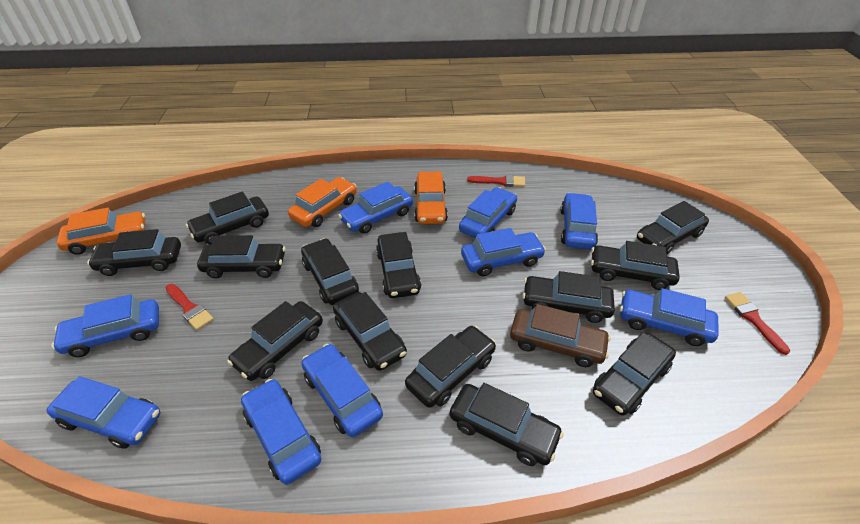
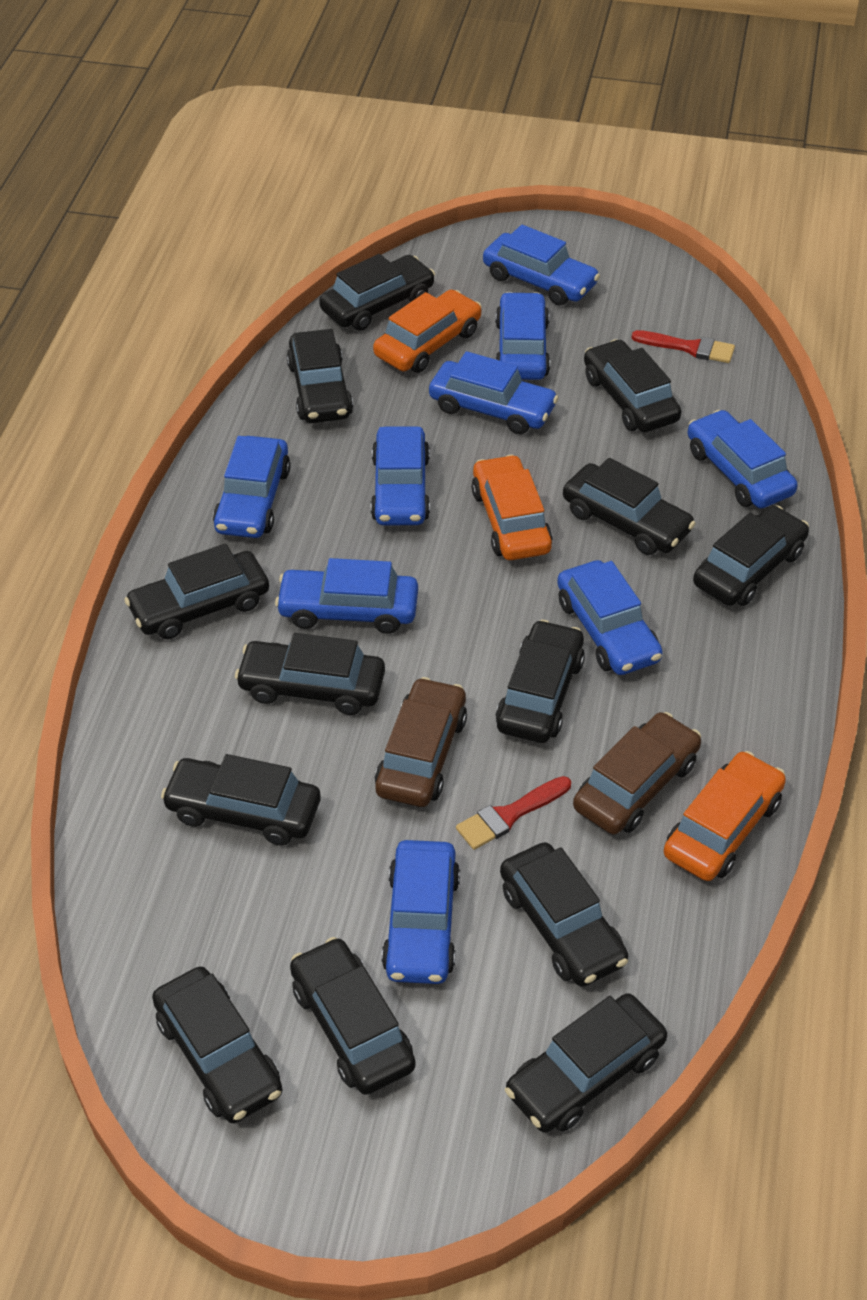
brown car: 1 -> 2
red brush: 3 -> 2

